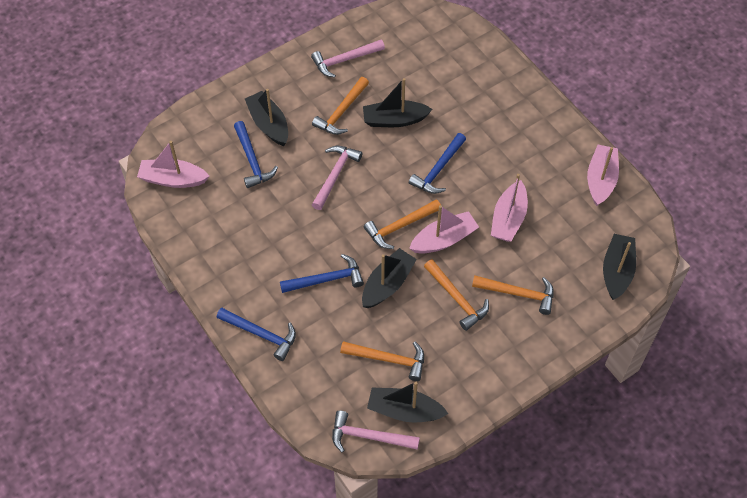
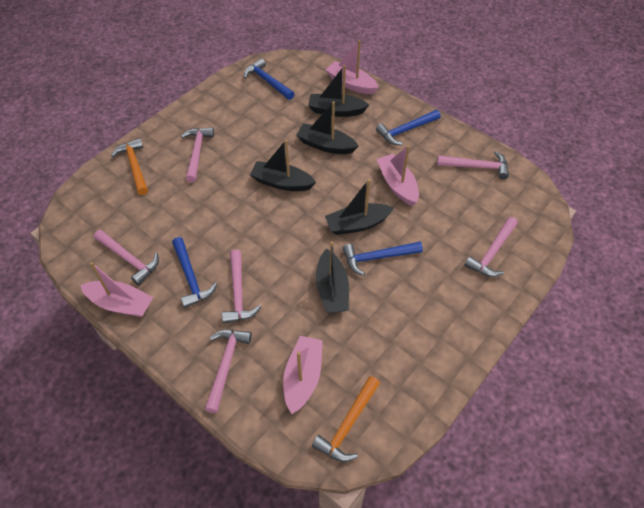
orange hammer: 5 -> 2
pink hammer: 3 -> 6

